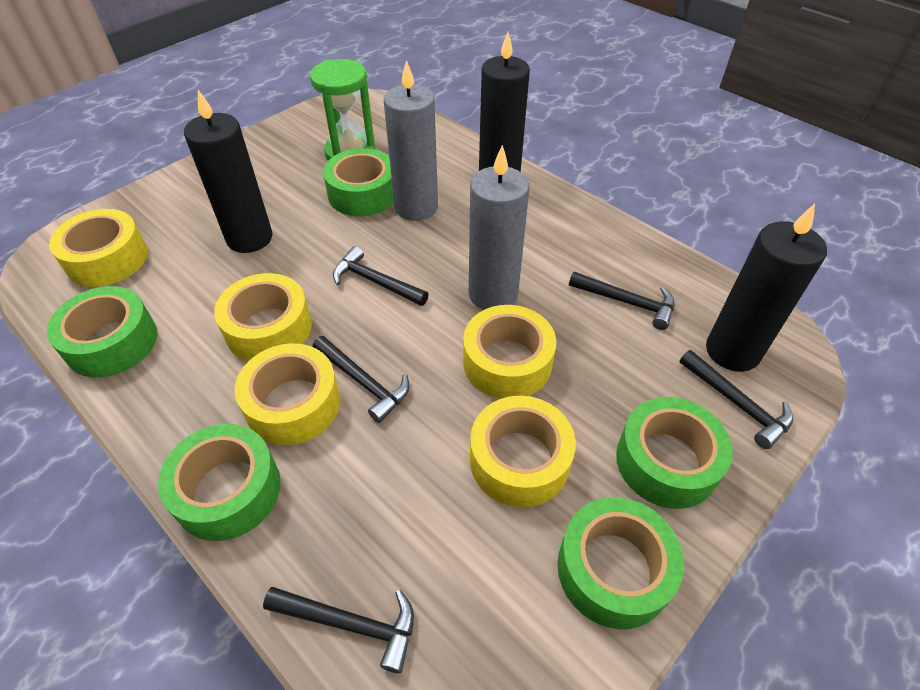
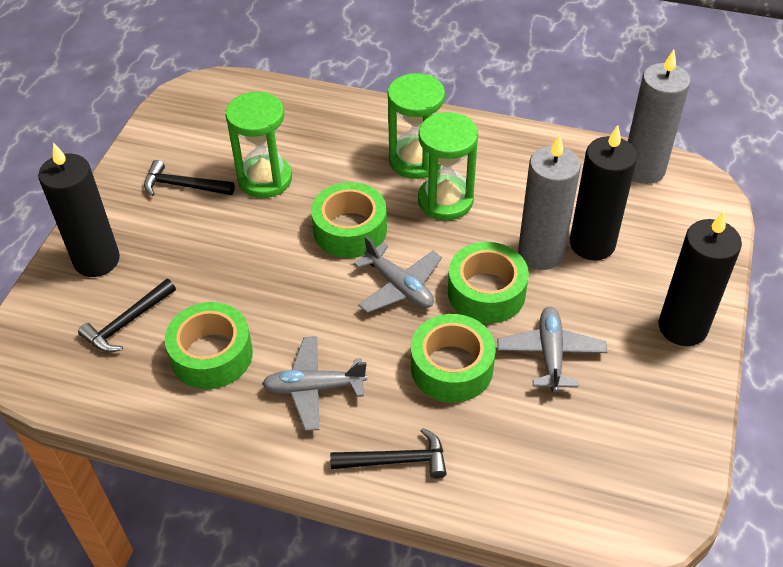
black hammer: 5 -> 3
green hourglass: 1 -> 3
green tape: 5 -> 4
grey plane: 0 -> 3
yellow tape: 5 -> 0

